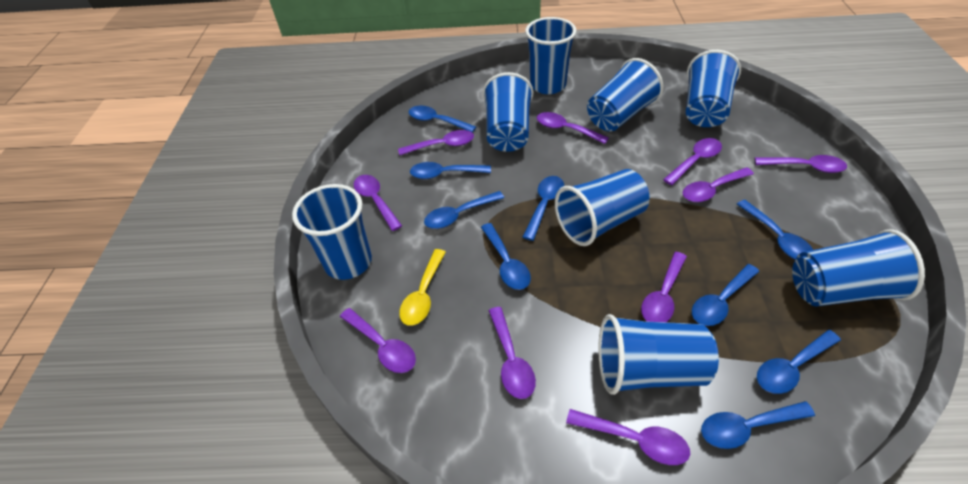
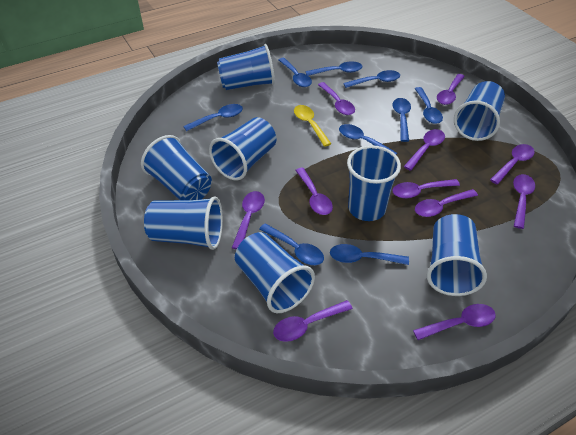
purple spoon: 10 -> 11

